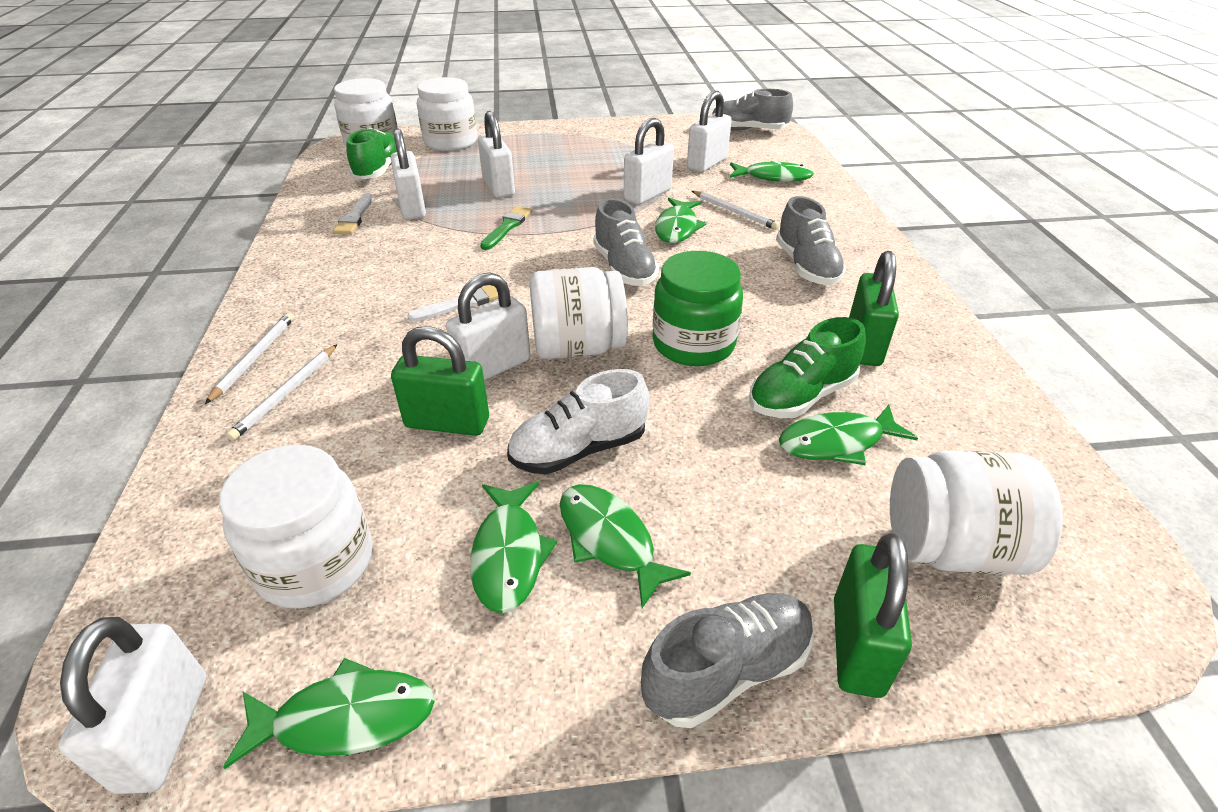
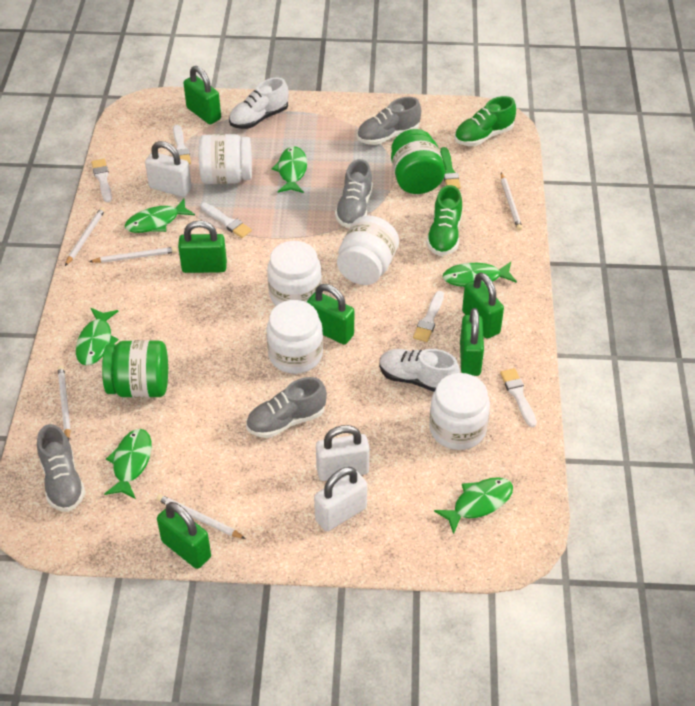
green jar: 1 -> 2
green padlock: 3 -> 6
white brush: 2 -> 5
white padlock: 6 -> 3
white pencil: 3 -> 5
white shoe: 1 -> 2

